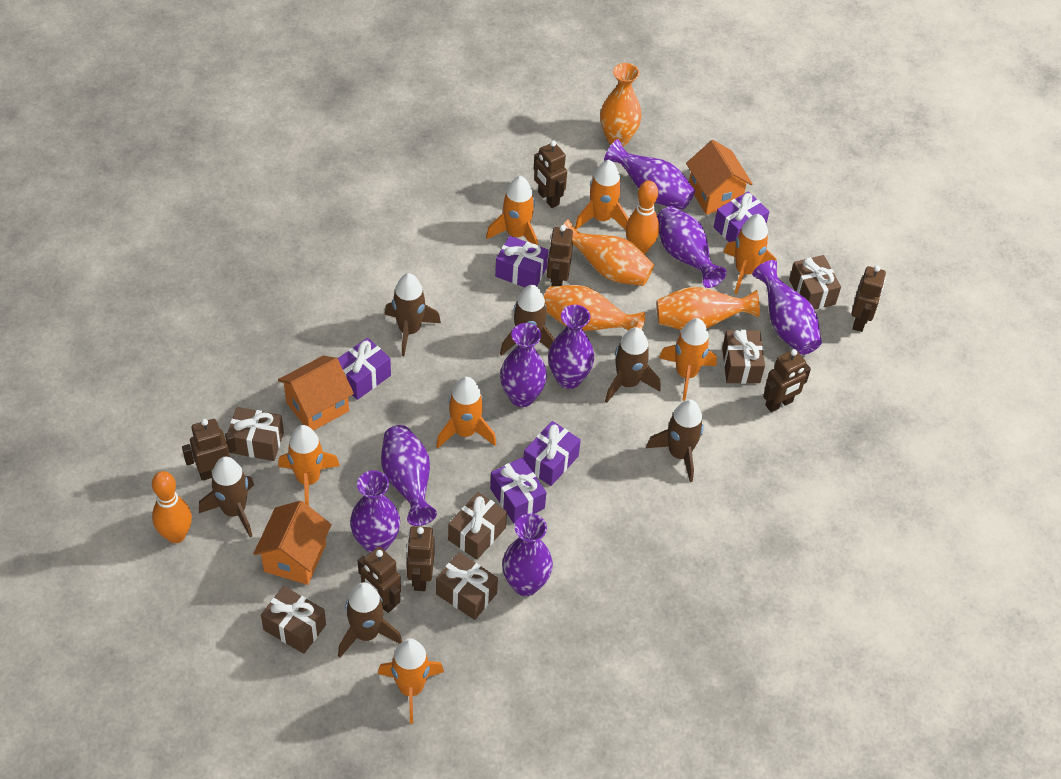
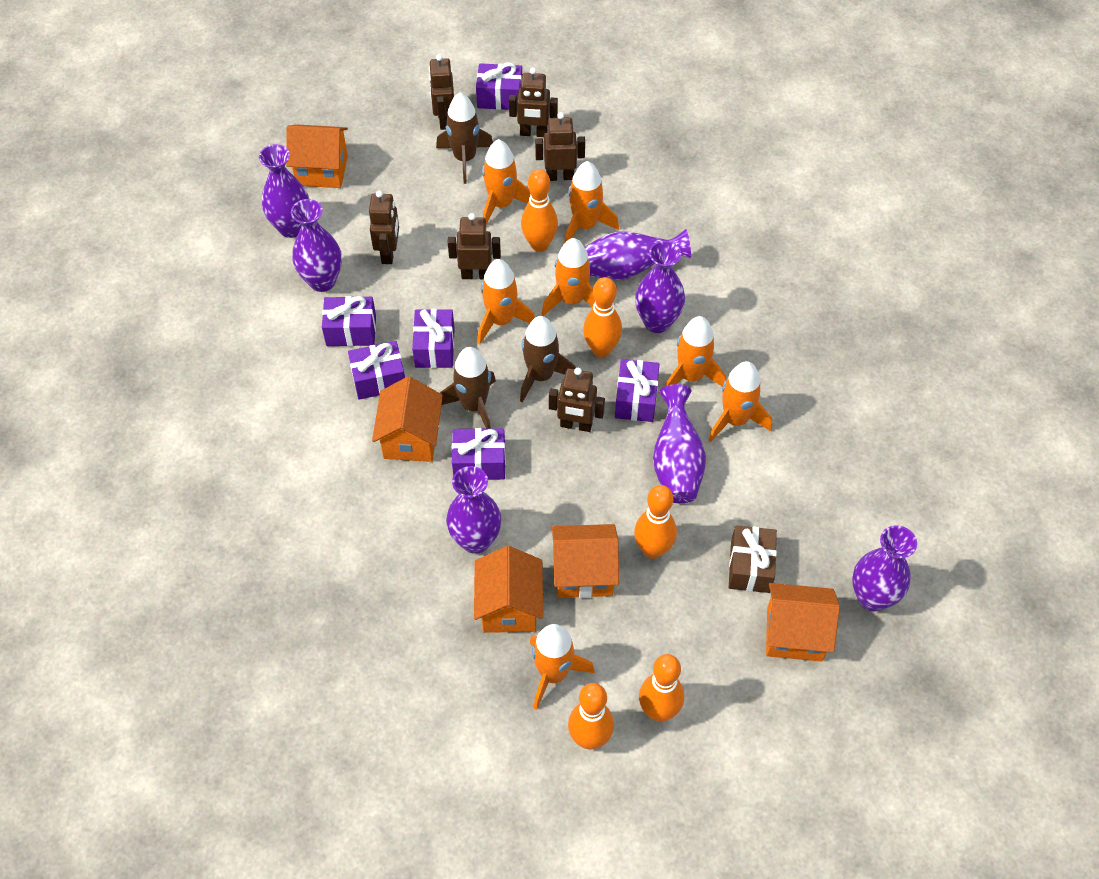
brown gift: 6 -> 1
brown robot: 7 -> 6
brown rocket: 6 -> 3
orange bowling pin: 2 -> 5
orange house: 3 -> 5
orange vase: 4 -> 0
purple gift: 5 -> 6
purple vase: 8 -> 7

